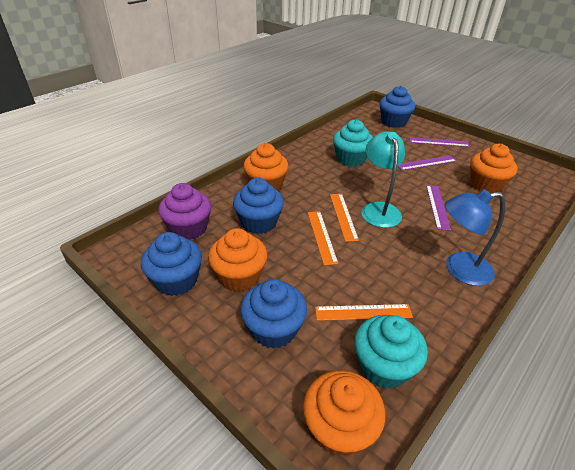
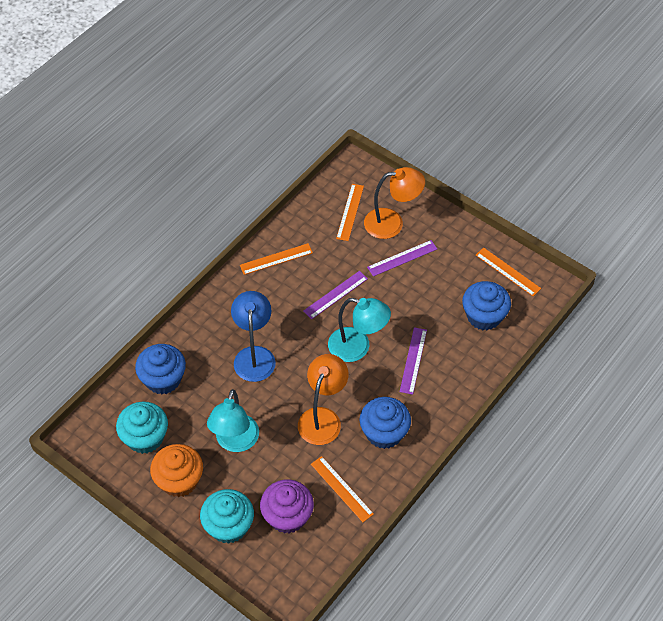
blue cupcake: 4 -> 3
orange cupcake: 4 -> 1
orange lamp: 0 -> 2
orange ruler: 3 -> 4
turquoise lamp: 1 -> 2

